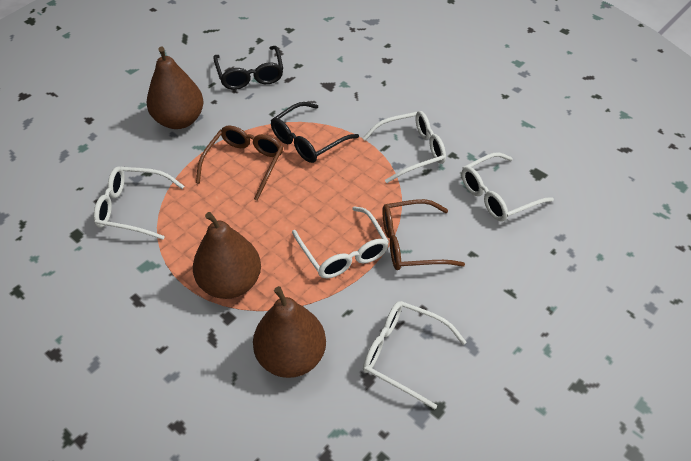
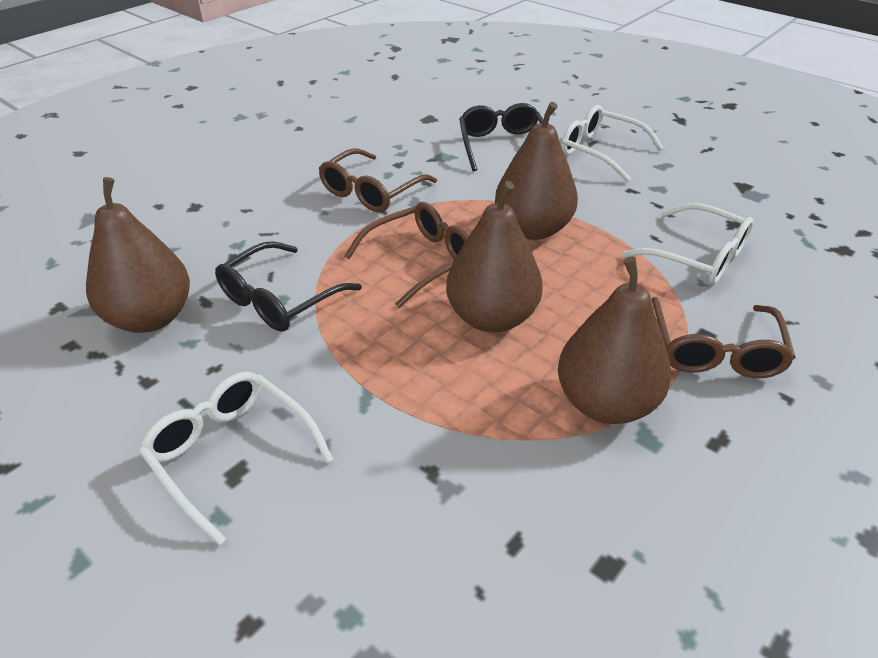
brown glasses: 2 -> 3
brown pear: 3 -> 4
white glasses: 5 -> 3

